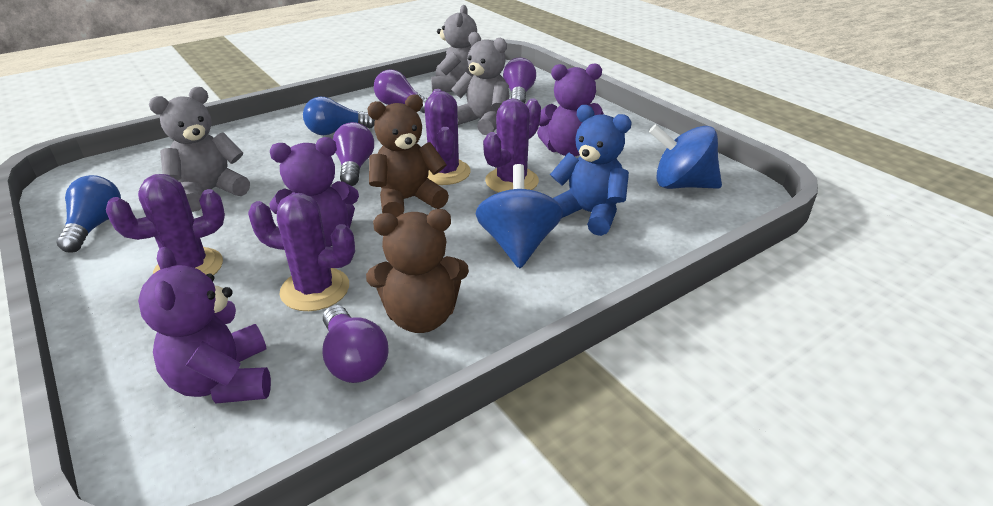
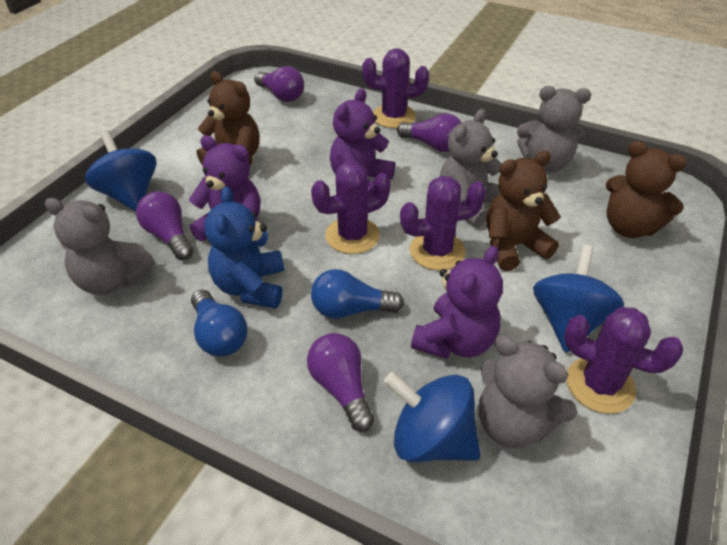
blue spinning top: 2 -> 3
brown teddy bear: 2 -> 3
grey teddy bear: 3 -> 4

